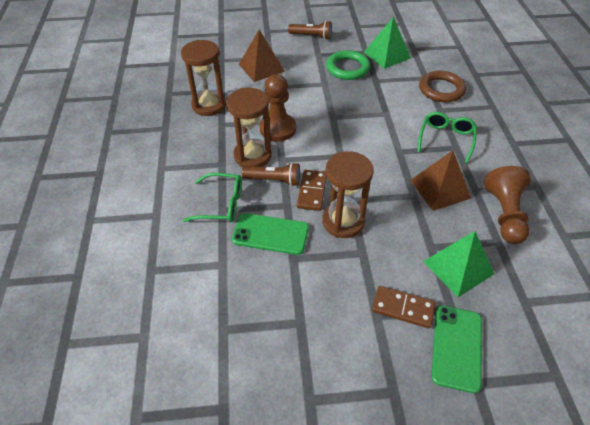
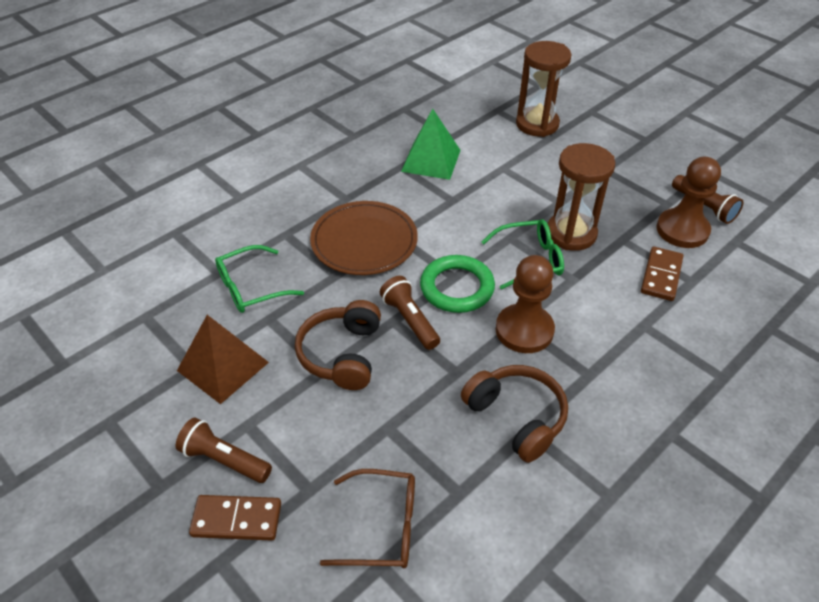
brown flashlight: 2 -> 3
brown glasses: 0 -> 1
brown headphones: 0 -> 2
brown hourglass: 3 -> 2
brown plate: 0 -> 1
brown pyramid: 2 -> 1
brown ring: 1 -> 0
green phone: 2 -> 0
green pyramid: 2 -> 1

